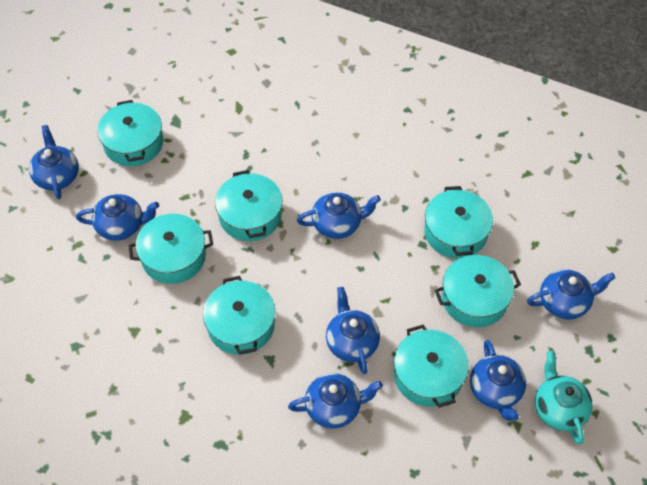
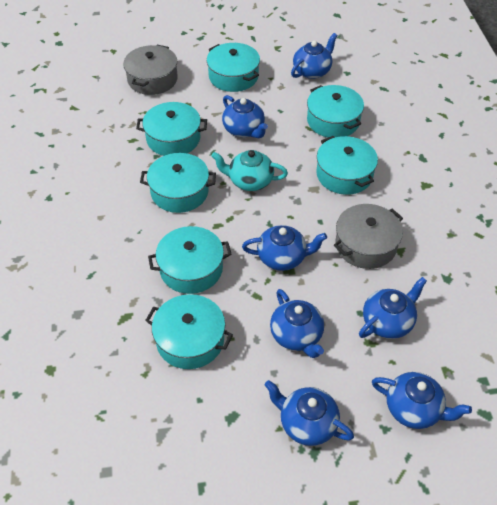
grey pot: 0 -> 2

